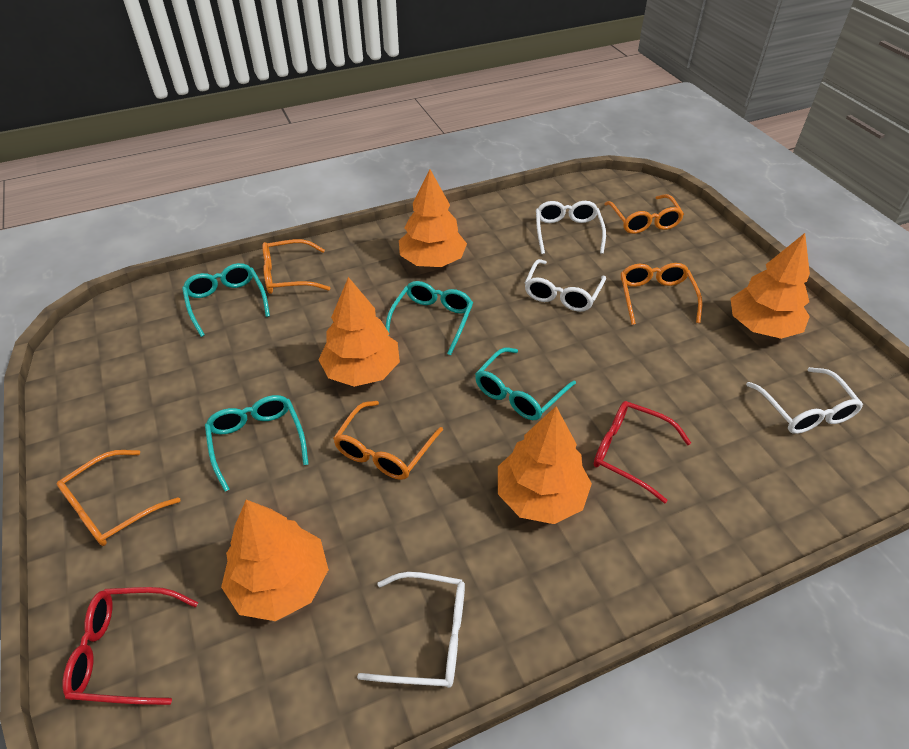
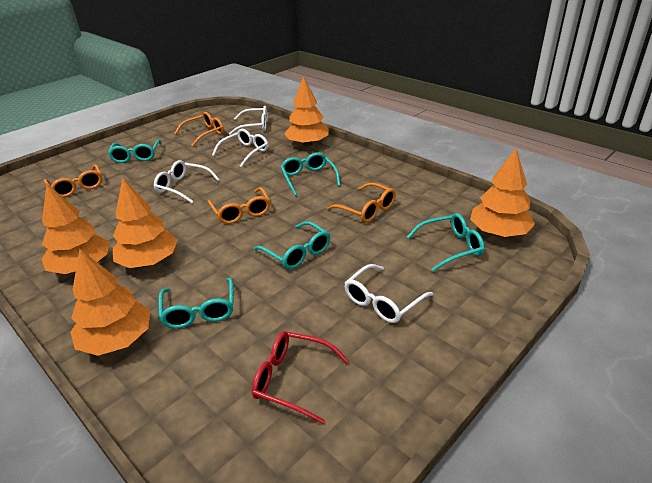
orange glasses: 5 -> 4
red glasses: 2 -> 1
turquoise glasses: 4 -> 5

